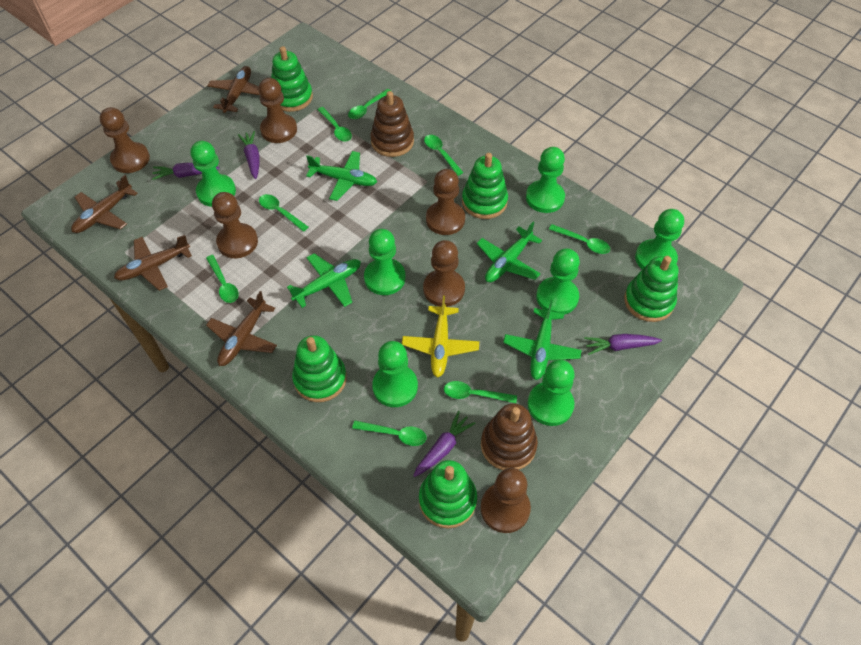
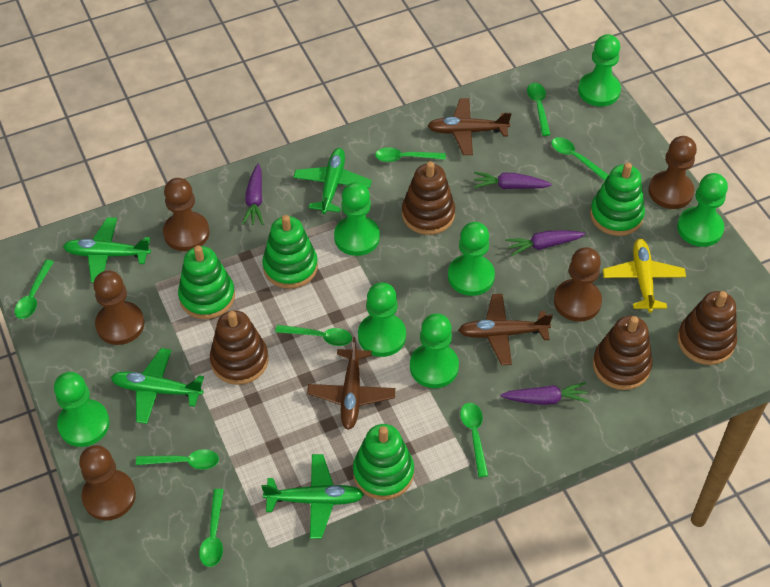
brown pawn: 6 -> 5
brown plane: 4 -> 3
brown stacking toy: 2 -> 4
green stacking toy: 5 -> 4

